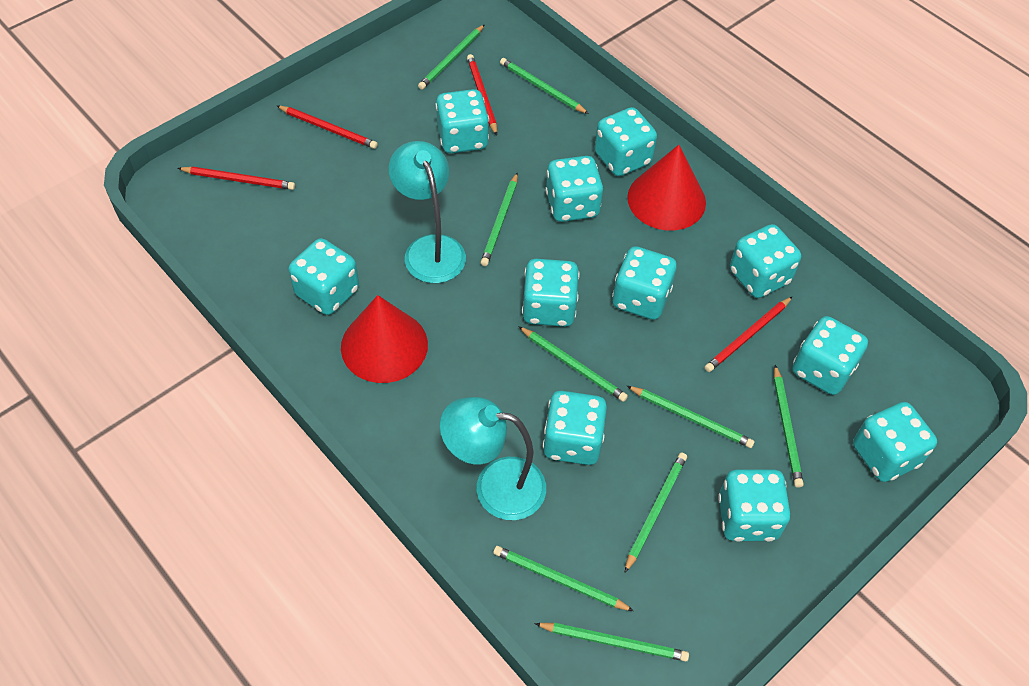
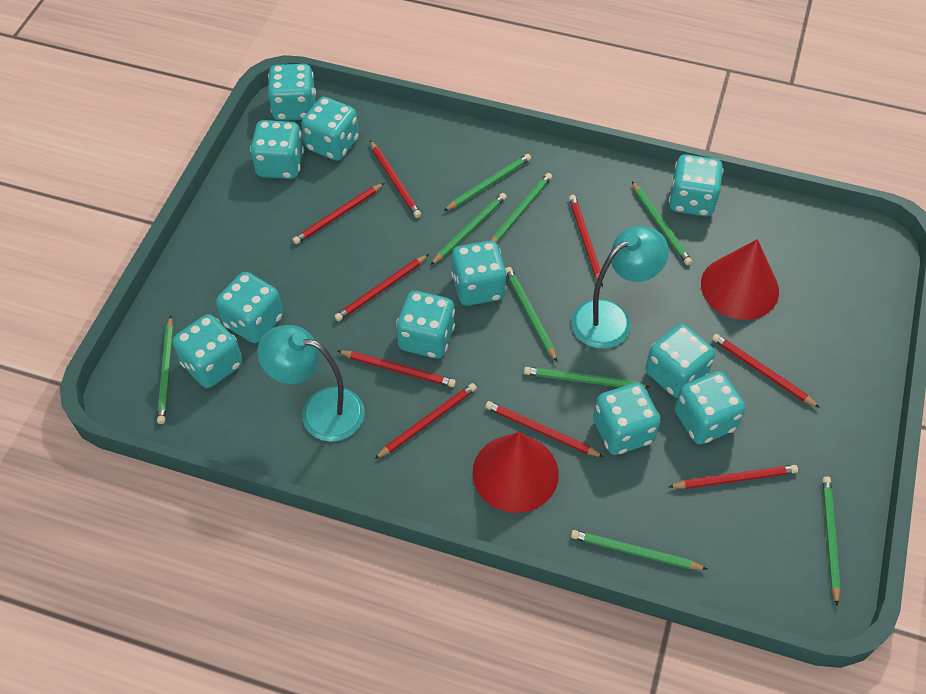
red pencil: 4 -> 9

